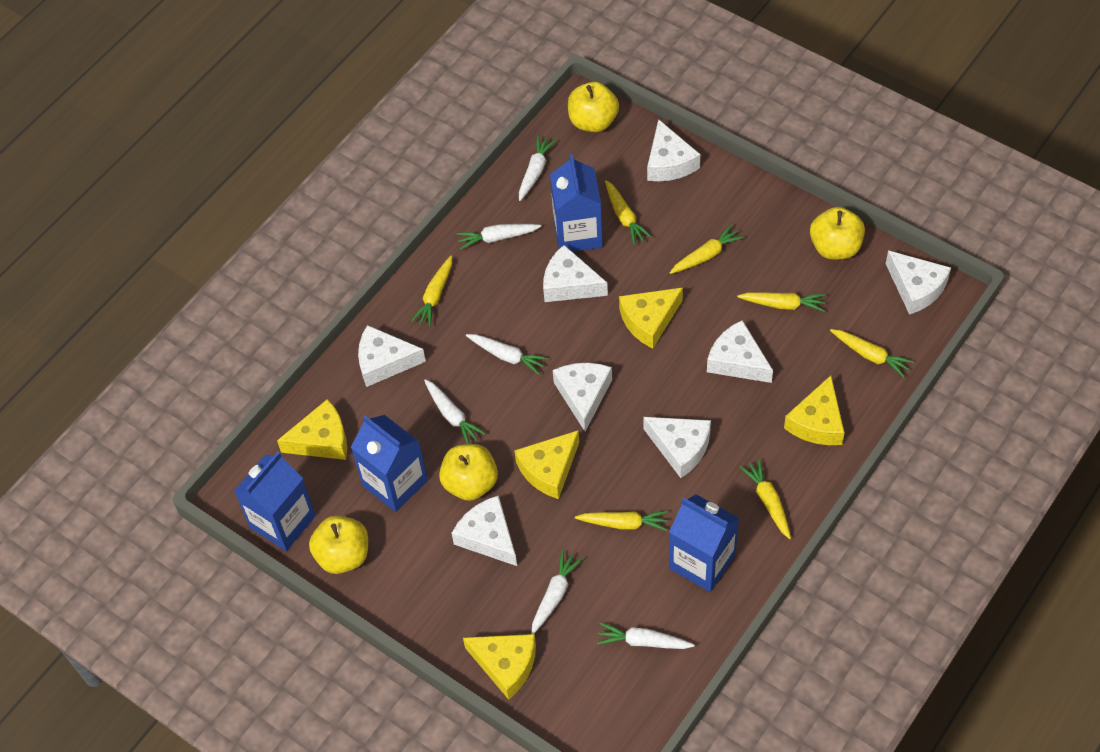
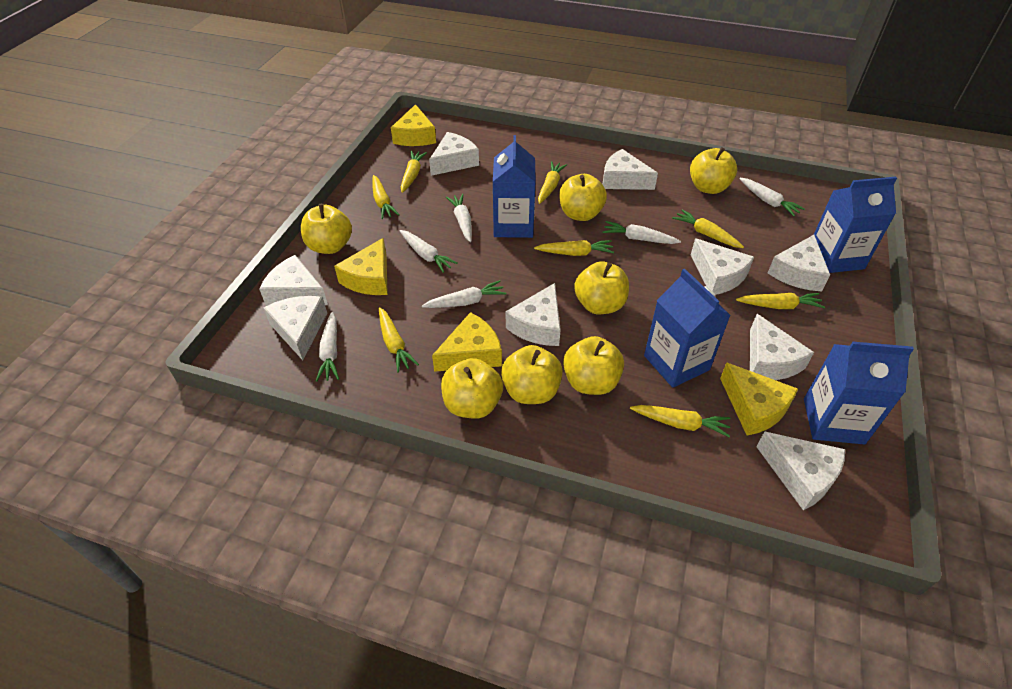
white cheese: 8 -> 9
yellow apple: 4 -> 7
yellow carrot: 7 -> 8
yellow cheese: 5 -> 4

